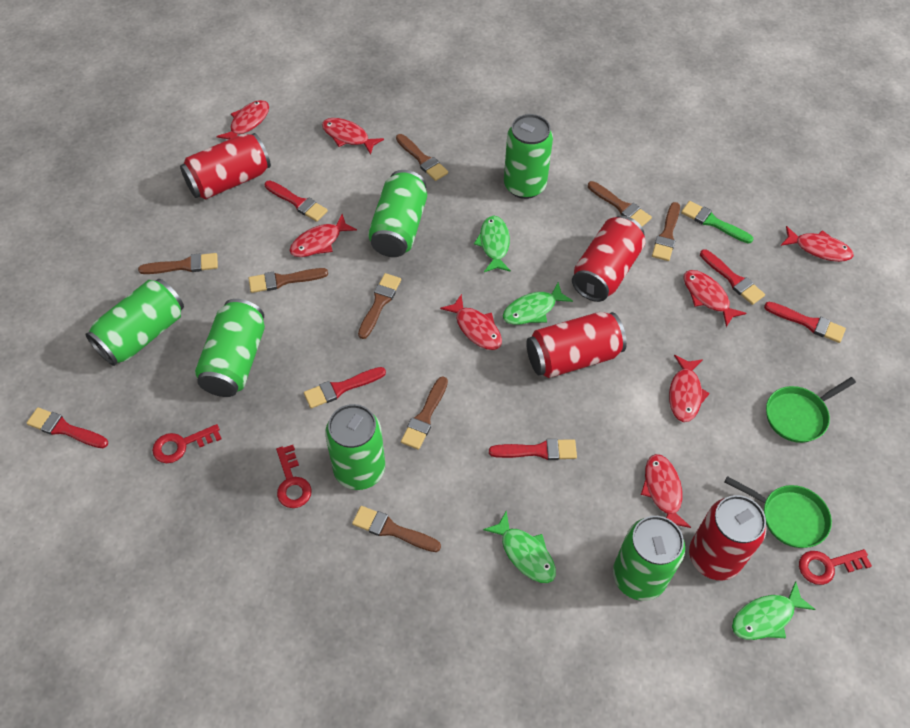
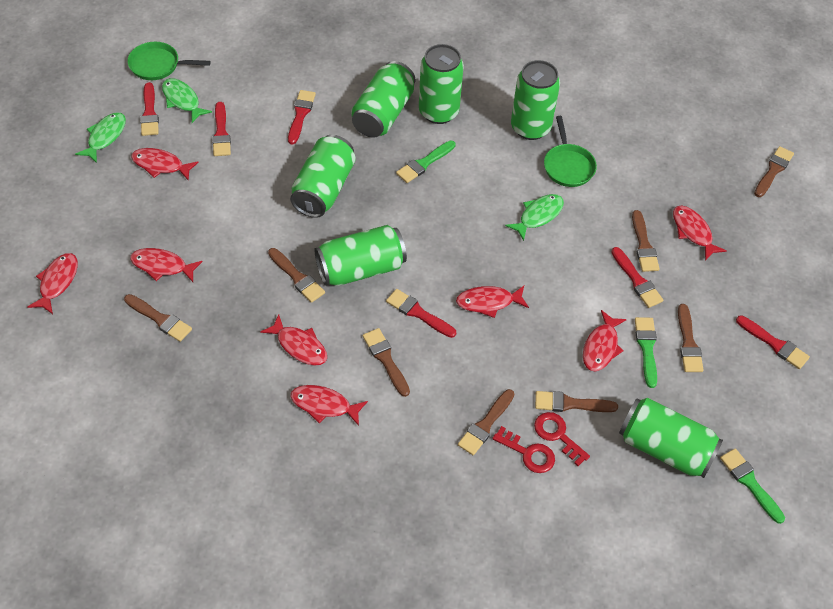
green brush: 1 -> 3
green fish: 4 -> 3
red can: 4 -> 0
red key: 3 -> 2

